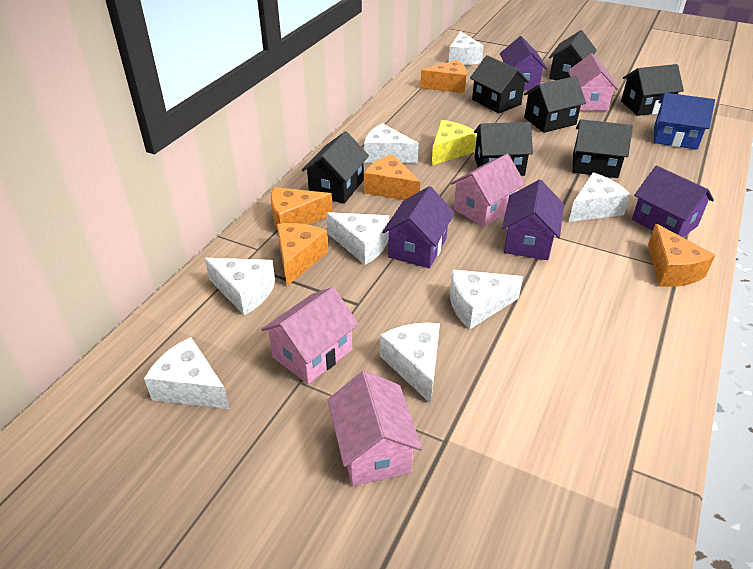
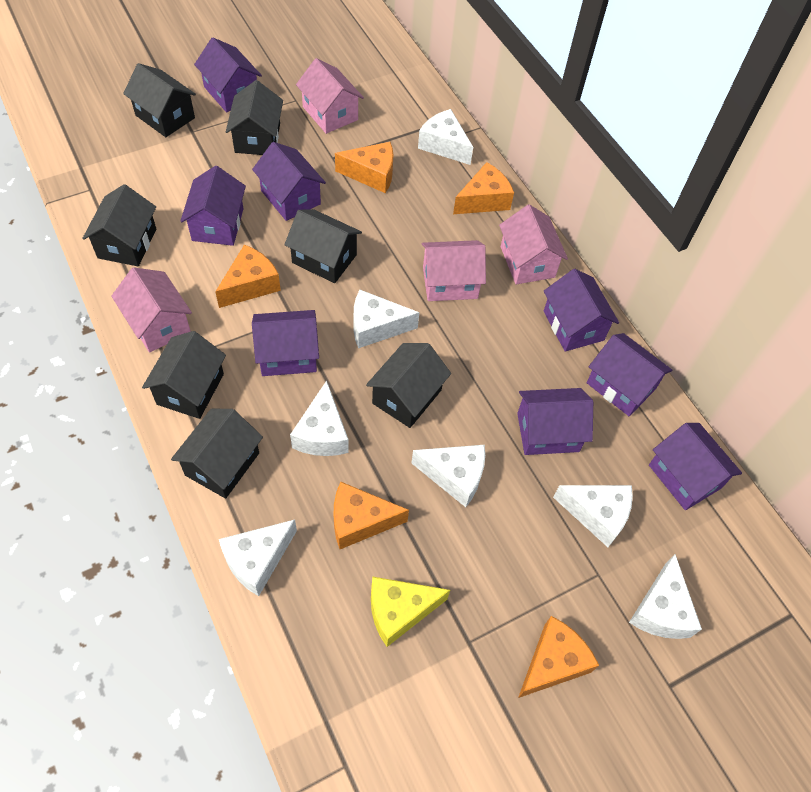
blue house: 1 -> 0
purple house: 4 -> 8
white cheese: 8 -> 7

